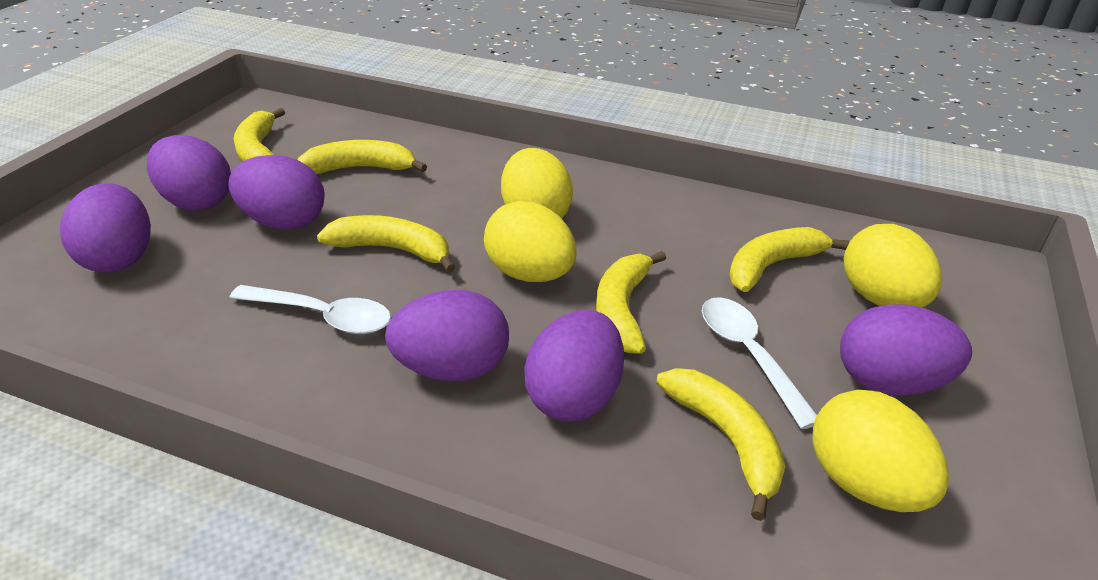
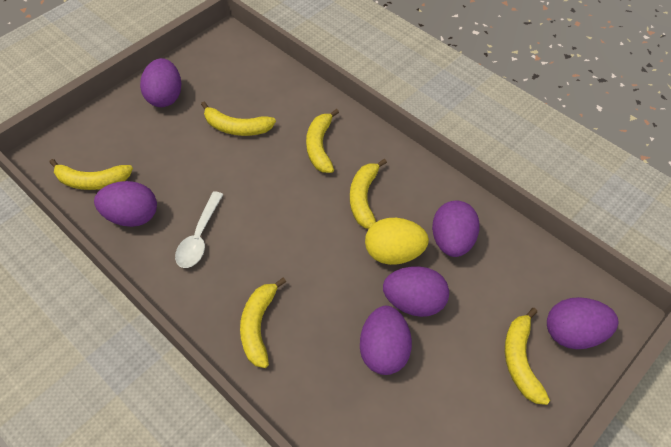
white spoon: 2 -> 1
yellow egg: 4 -> 1

